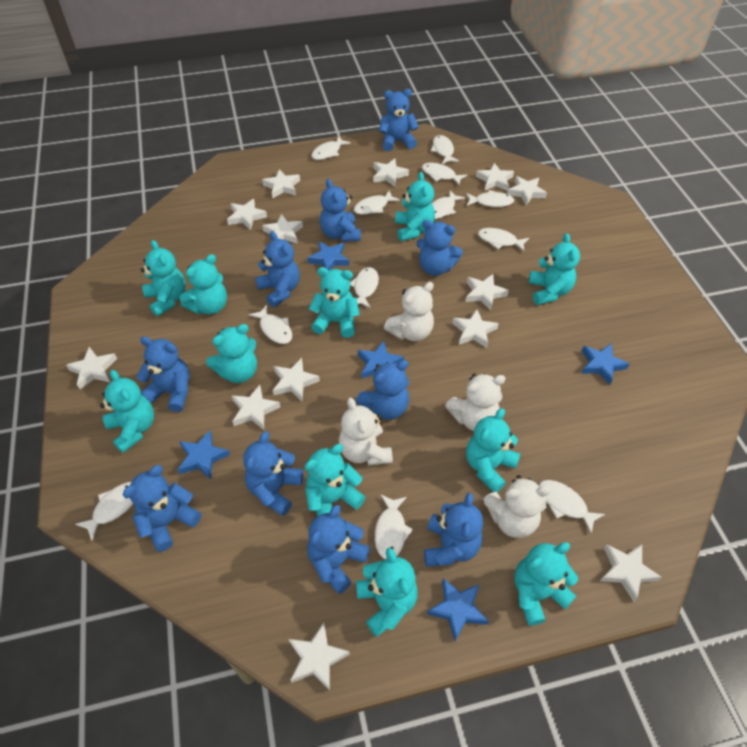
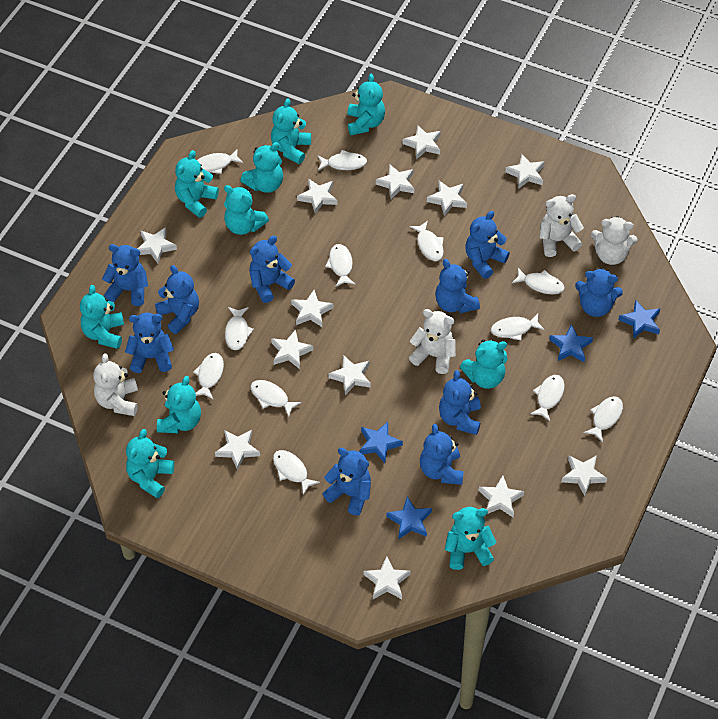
blue star: 5 -> 4
turquoise teddy bear: 11 -> 10

